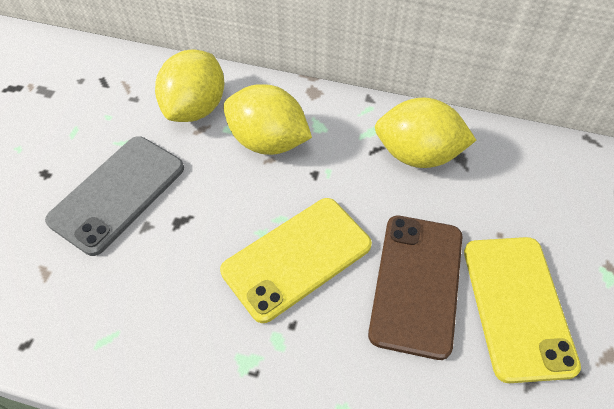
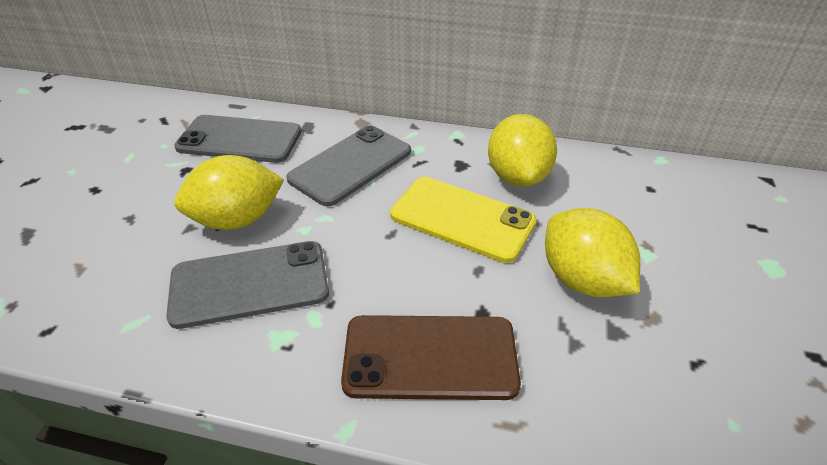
grey phone: 1 -> 3
yellow phone: 2 -> 1

